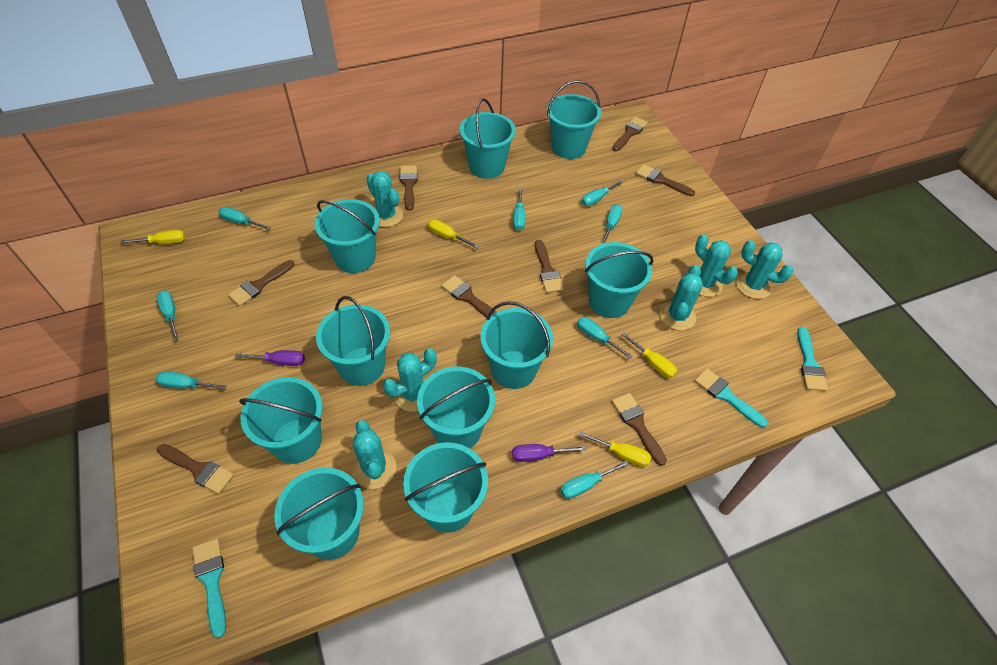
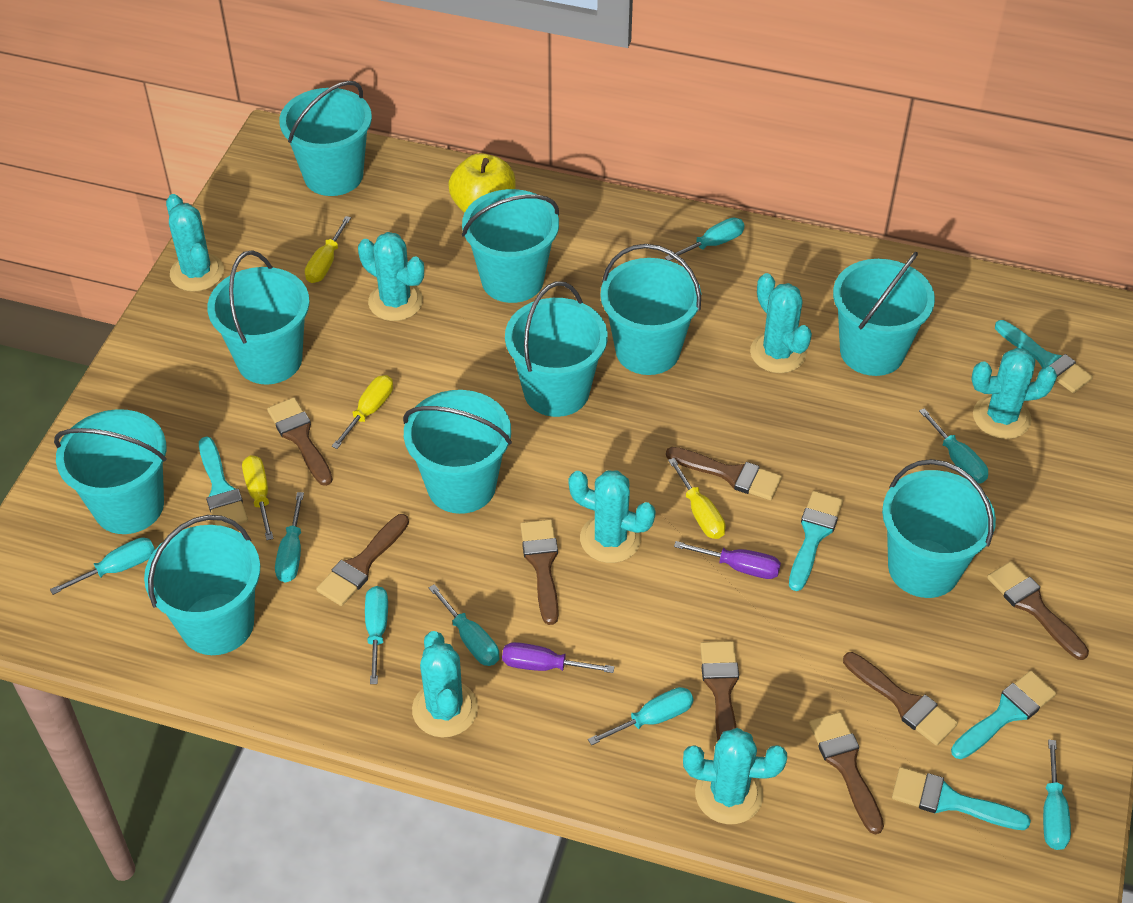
turquoise brush: 3 -> 5
turquoise cactus: 6 -> 7
yellow apple: 0 -> 1

